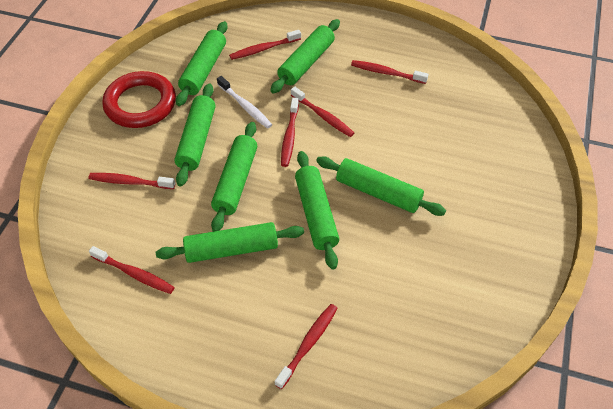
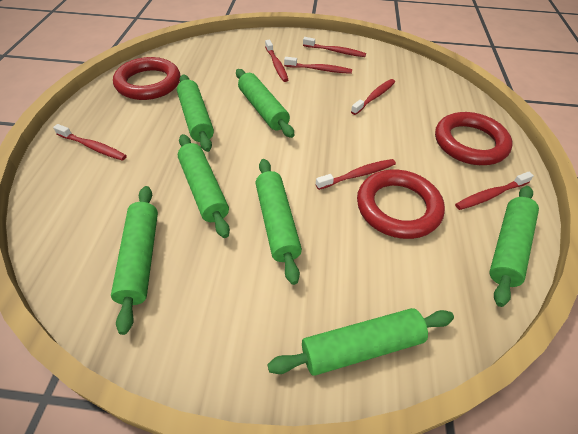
red ring: 1 -> 3
white toothbrush: 1 -> 0

